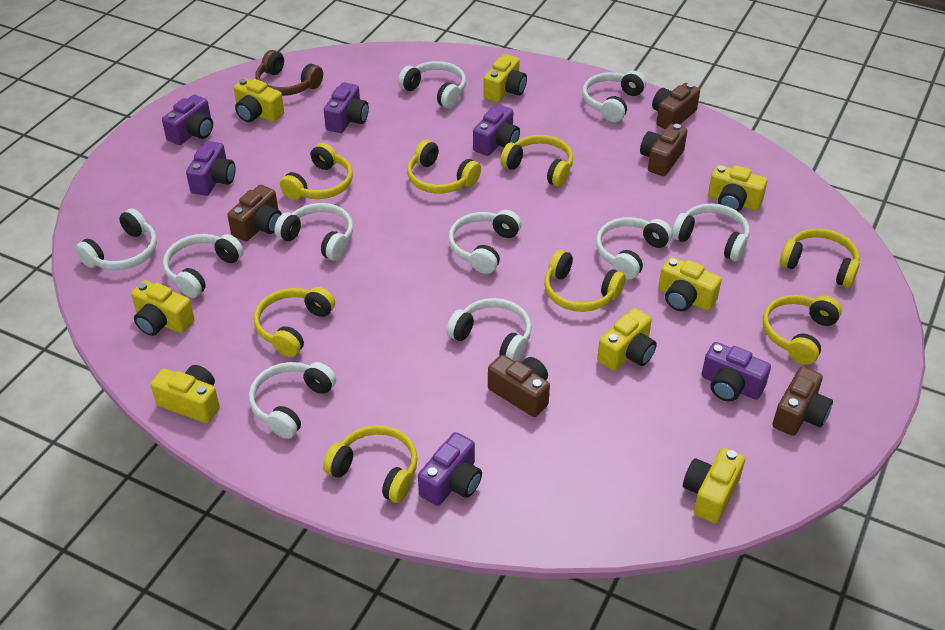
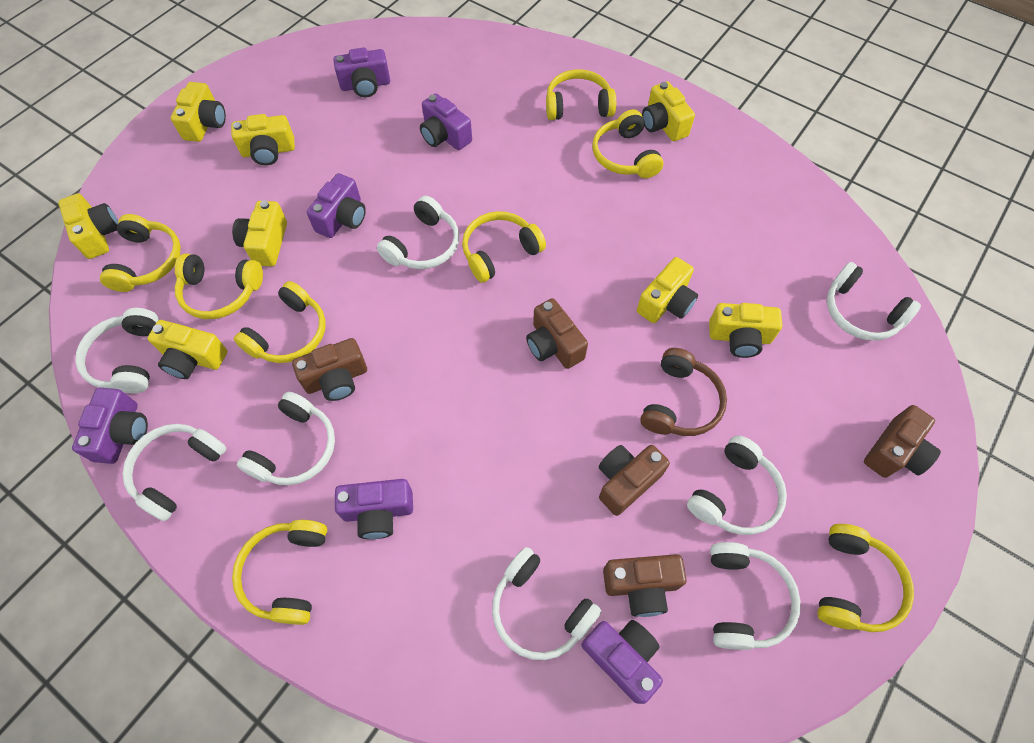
white headphones: 10 -> 8

